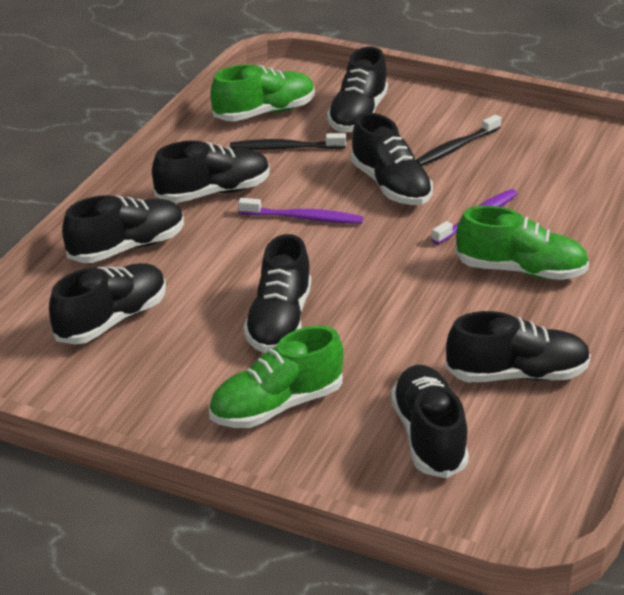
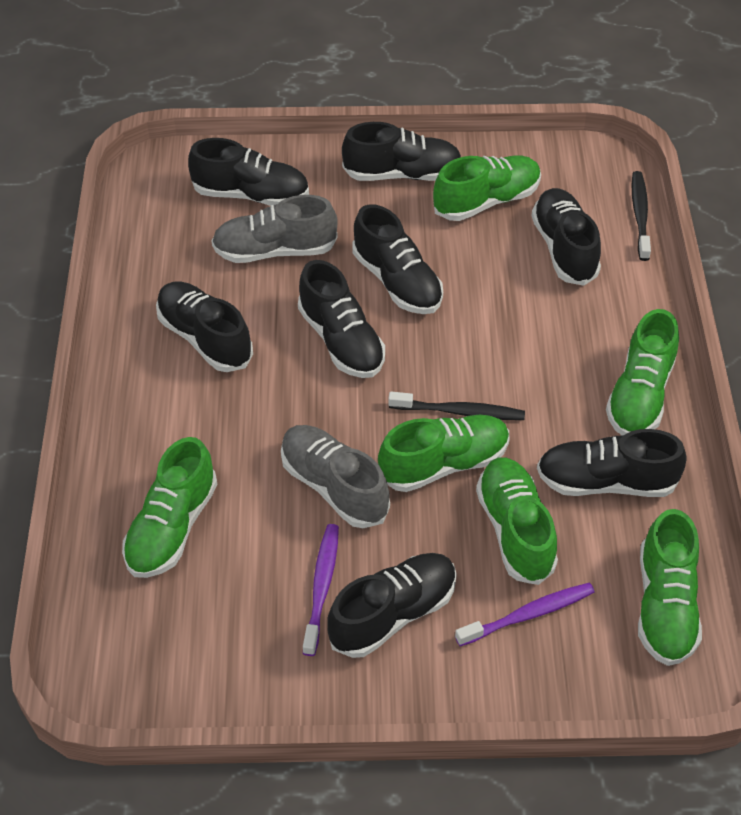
green shoe: 3 -> 6
grey shoe: 0 -> 2

